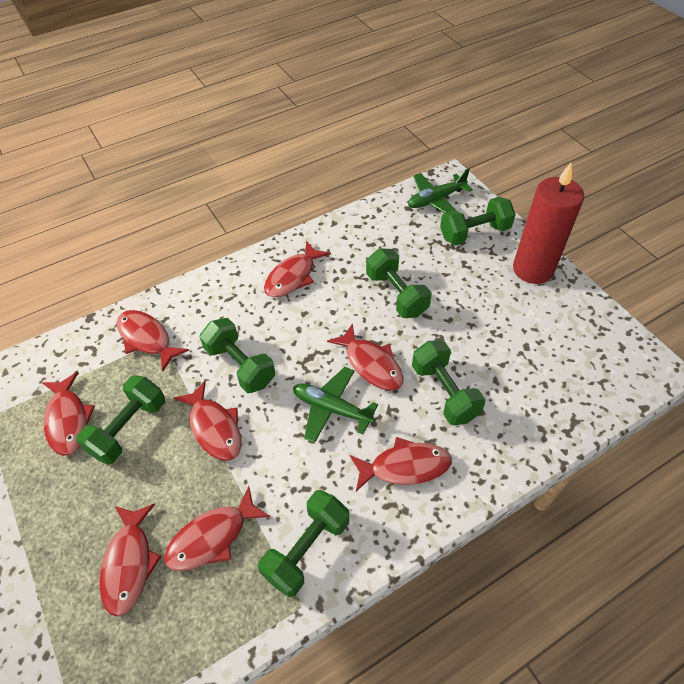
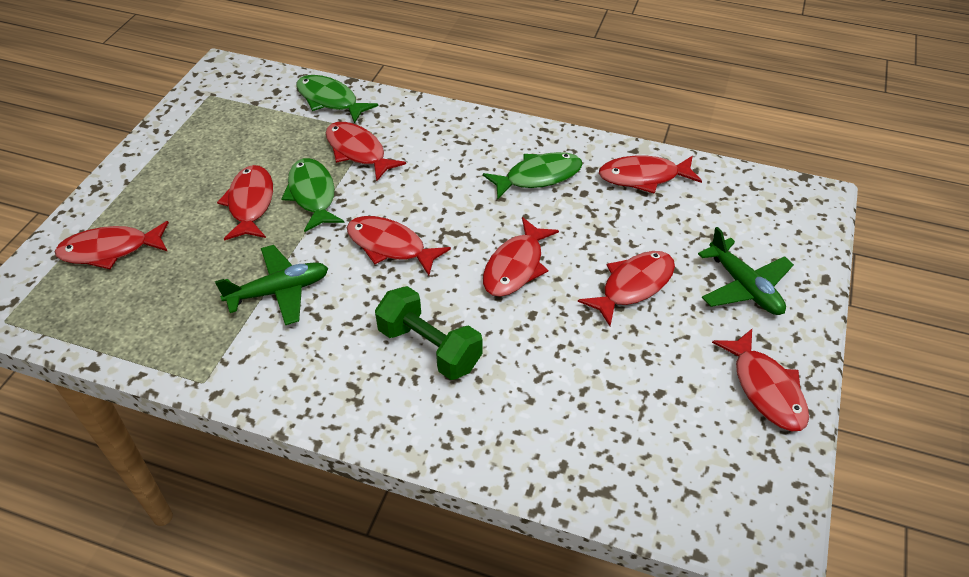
green dumbbell: 6 -> 1
green fish: 0 -> 3
red candle: 1 -> 0

